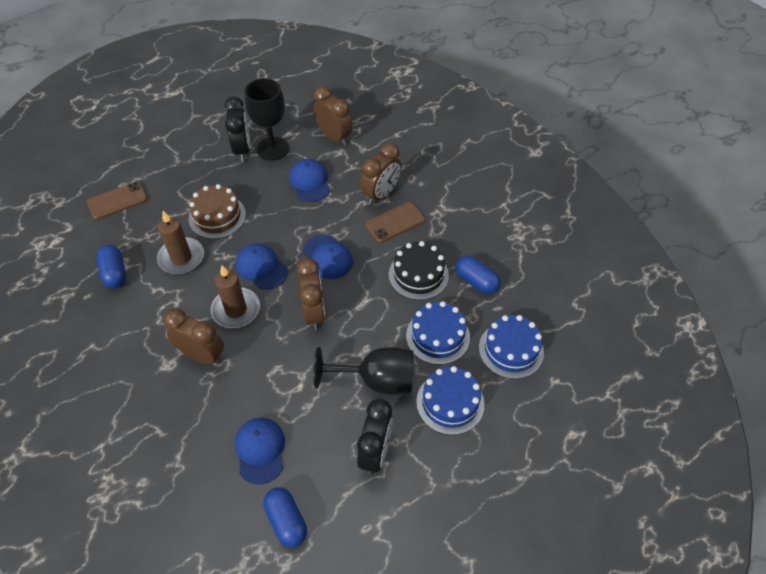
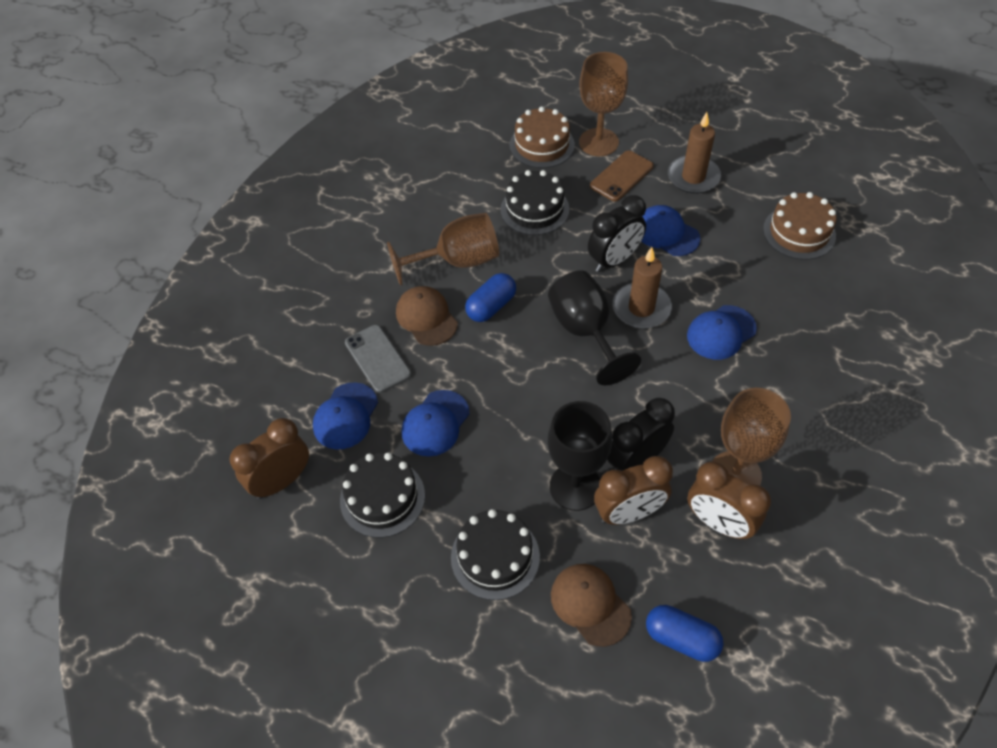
black cake: 1 -> 3
blue cake: 3 -> 0
blue capsule: 3 -> 2
brown cake: 1 -> 2
brown cap: 0 -> 2
brown clock: 4 -> 3
brown goblet: 0 -> 3
brown phone: 2 -> 1
grey phone: 0 -> 1

